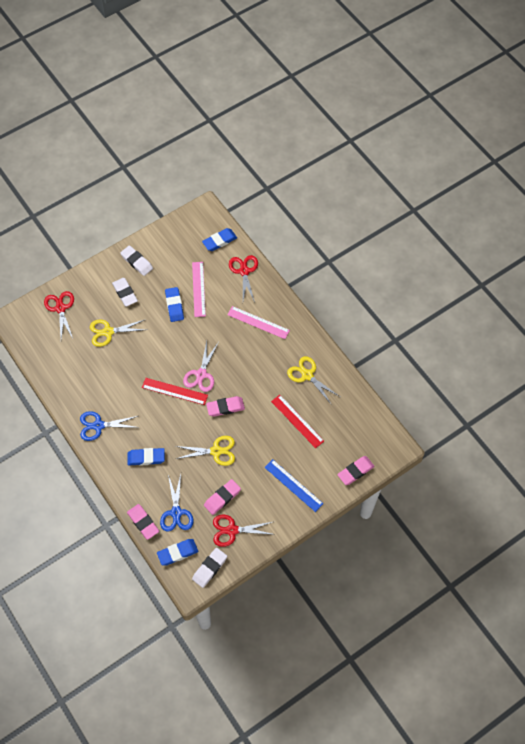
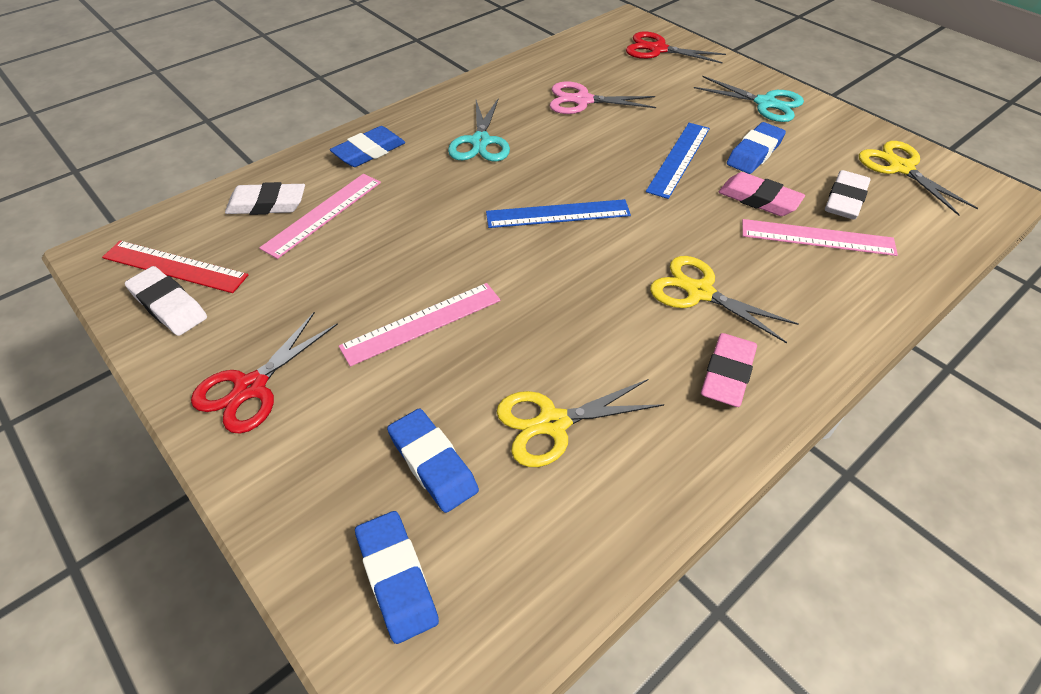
blue ruler: 1 -> 2
blue scissors: 2 -> 0
pink eraser: 4 -> 2
pink ruler: 2 -> 3
red ruler: 2 -> 1
red scissors: 3 -> 2
turquoise scissors: 0 -> 2

